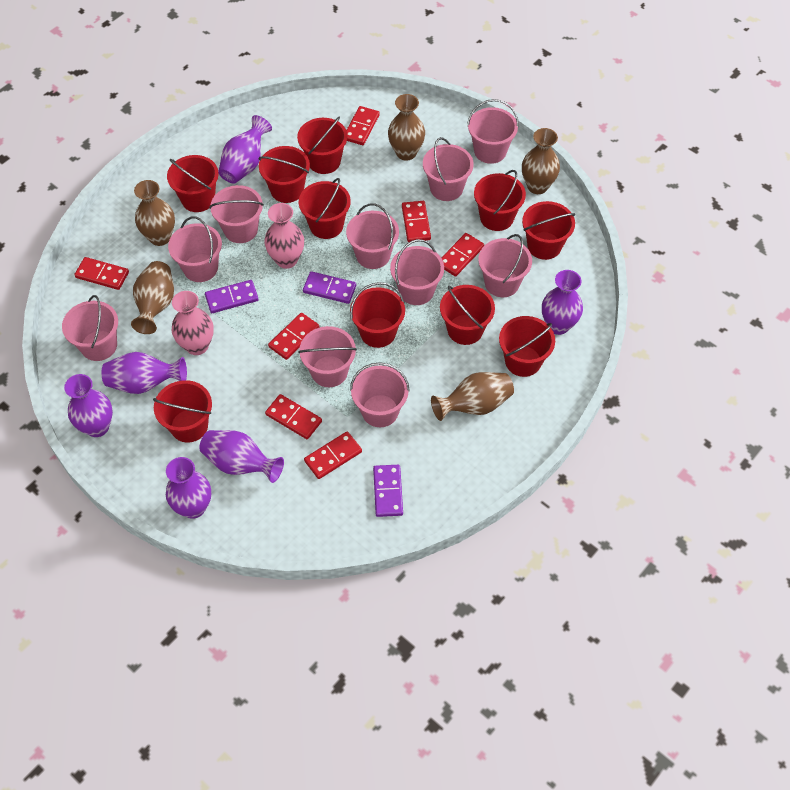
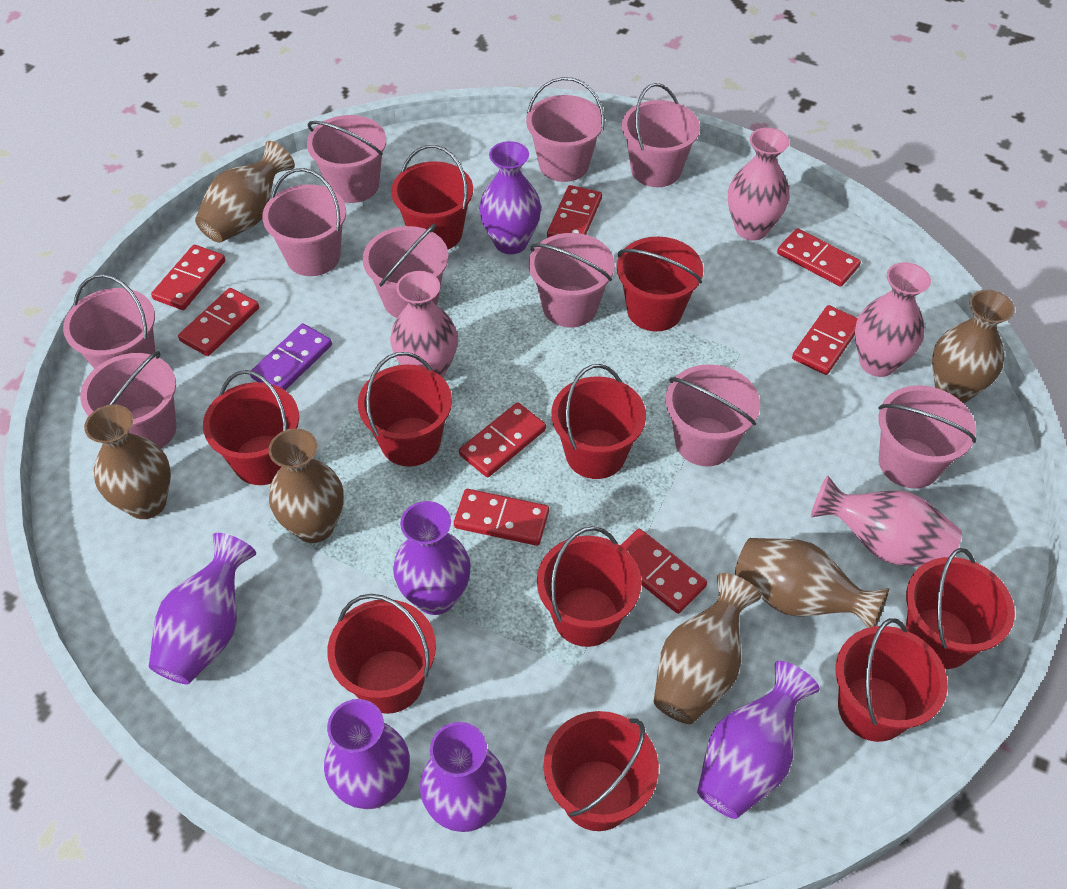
brown vase: 5 -> 6
pink vase: 2 -> 4
purple domino: 3 -> 1
red domino: 7 -> 8

